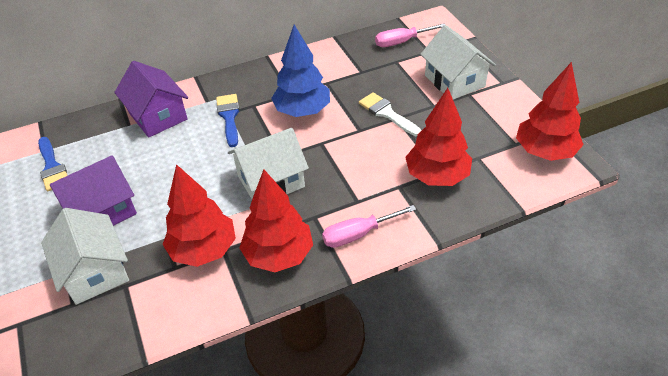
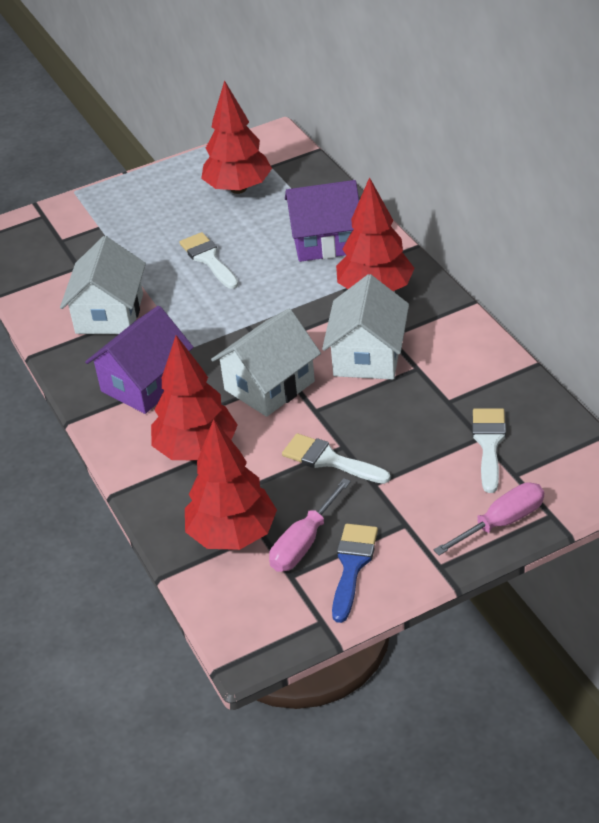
blue brush: 2 -> 1
blue tree: 1 -> 0
white brush: 1 -> 3

